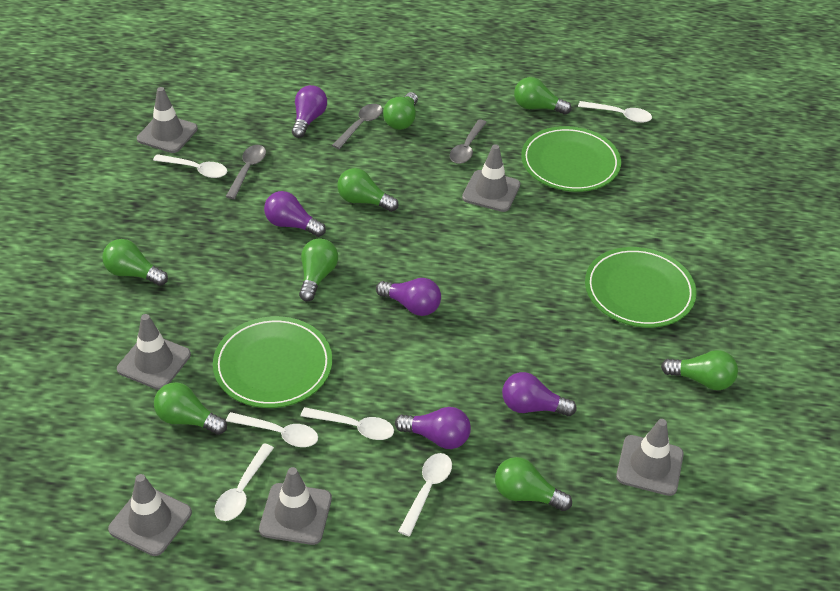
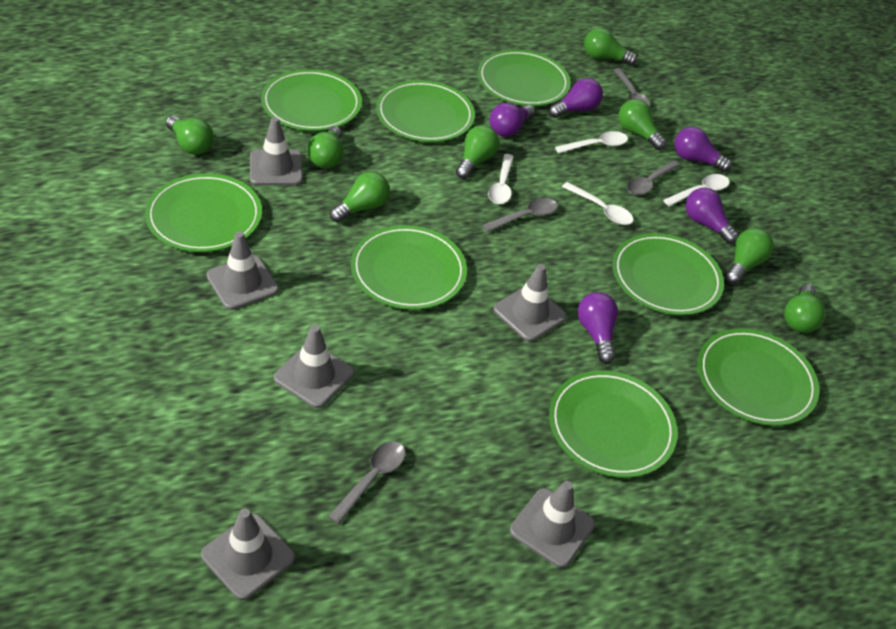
green plate: 3 -> 8
grey spoon: 3 -> 4
white spoon: 6 -> 4

